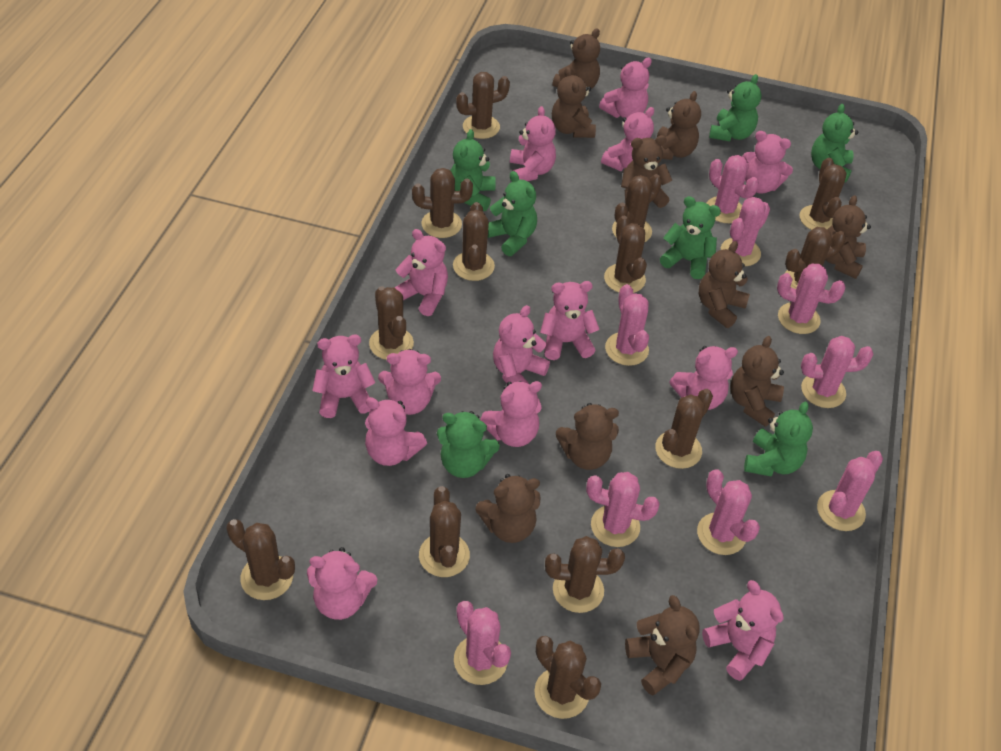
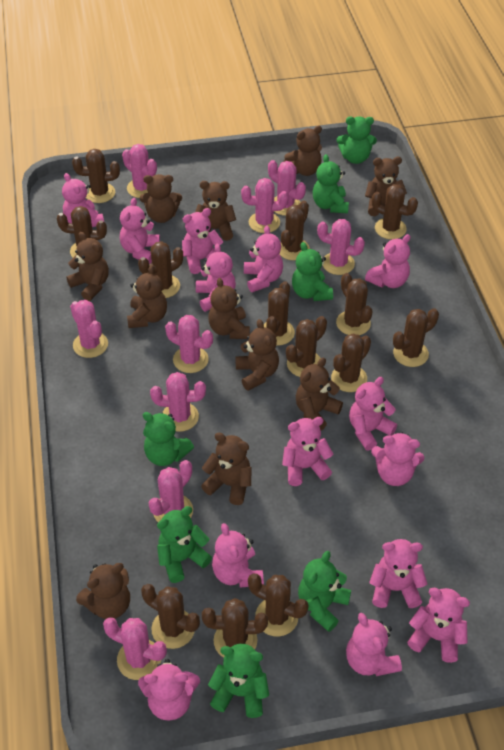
brown teddy bear: 10 -> 11

